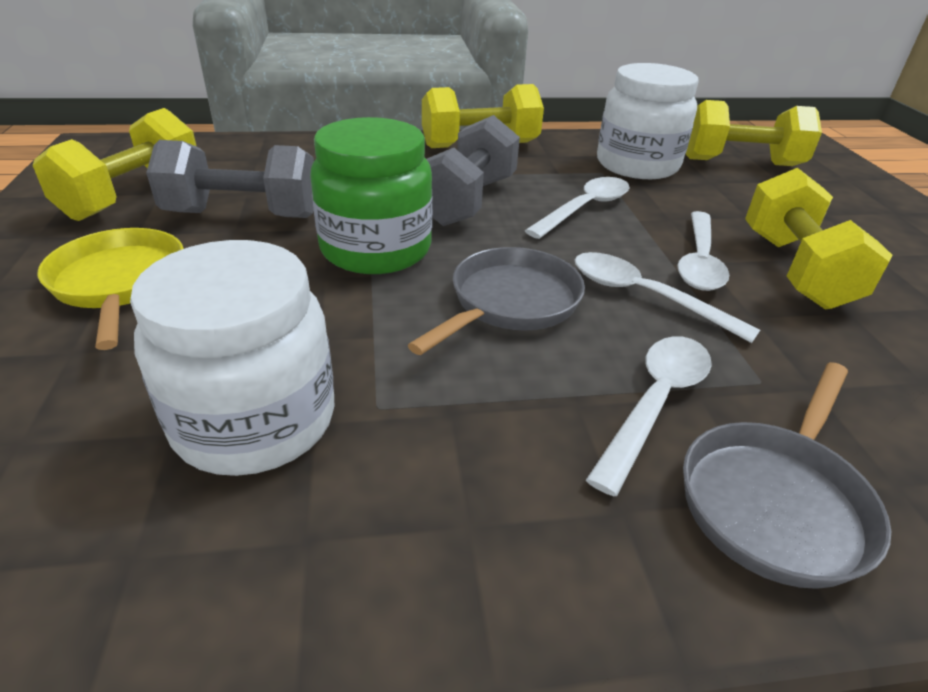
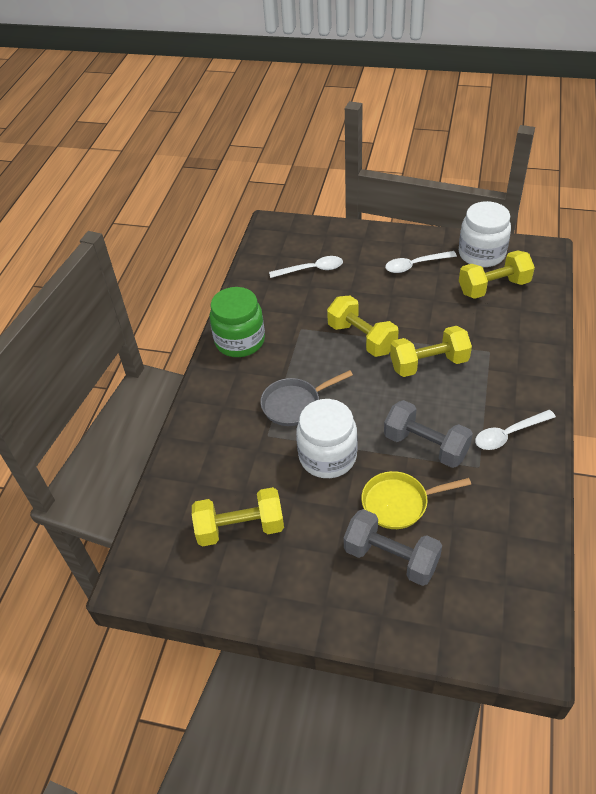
grey pan: 2 -> 1
white spoon: 4 -> 3

